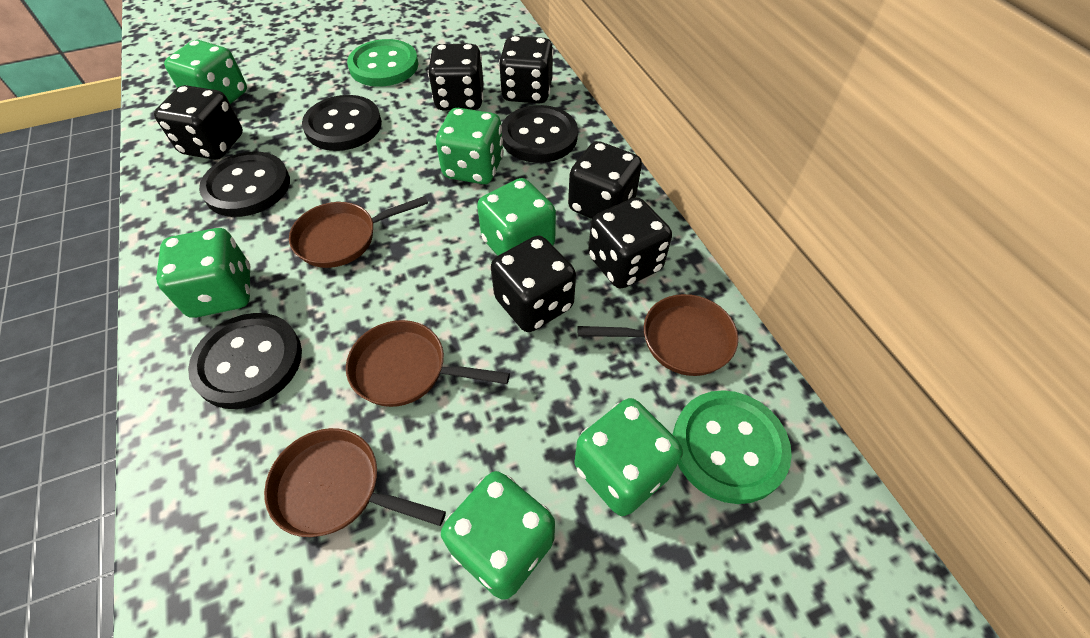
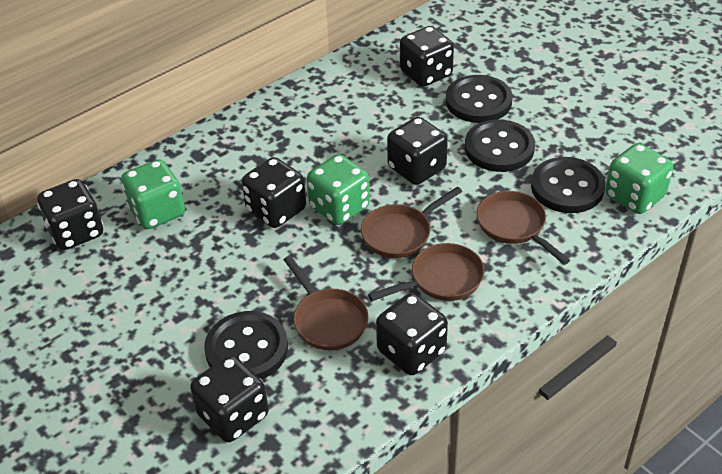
green button: 2 -> 0
green dice: 6 -> 3

